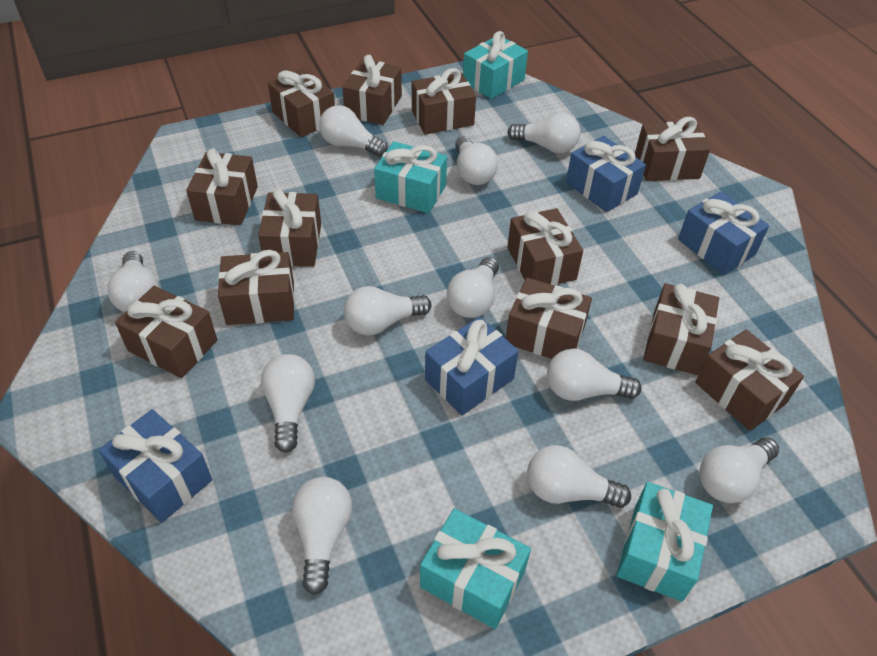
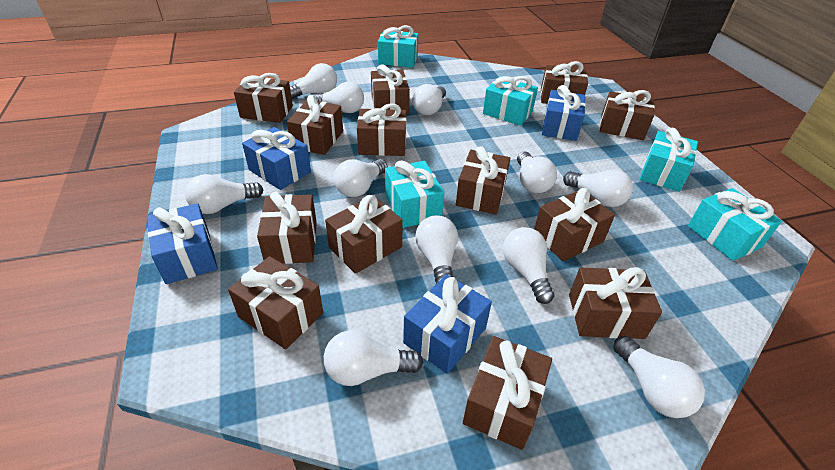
brown gift: 12 -> 13
turquoise gift: 4 -> 5

